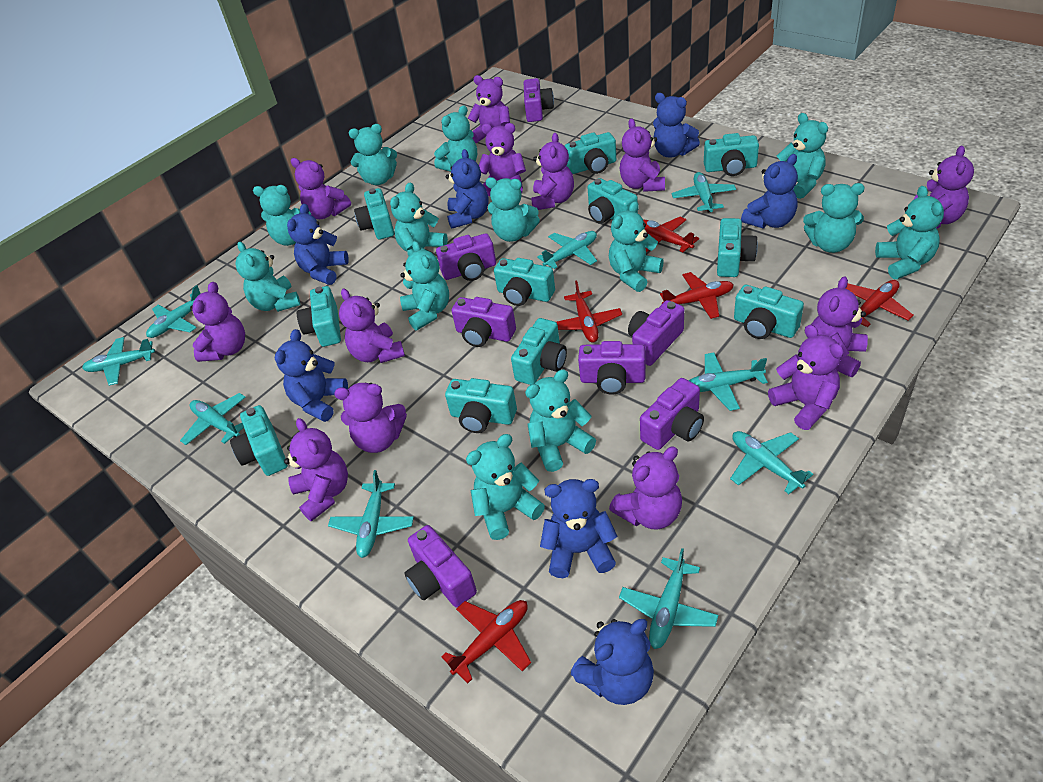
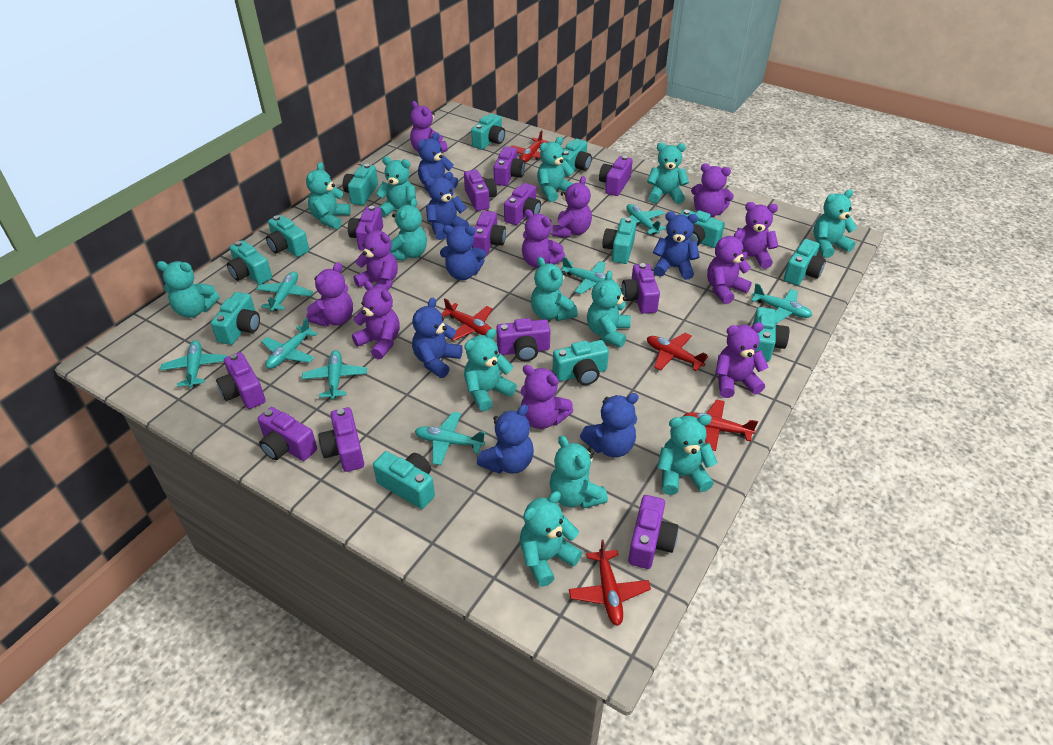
purple camera: 7 -> 12
purple teddy bear: 13 -> 11
turquoise camera: 11 -> 12
turquoise plane: 9 -> 8

